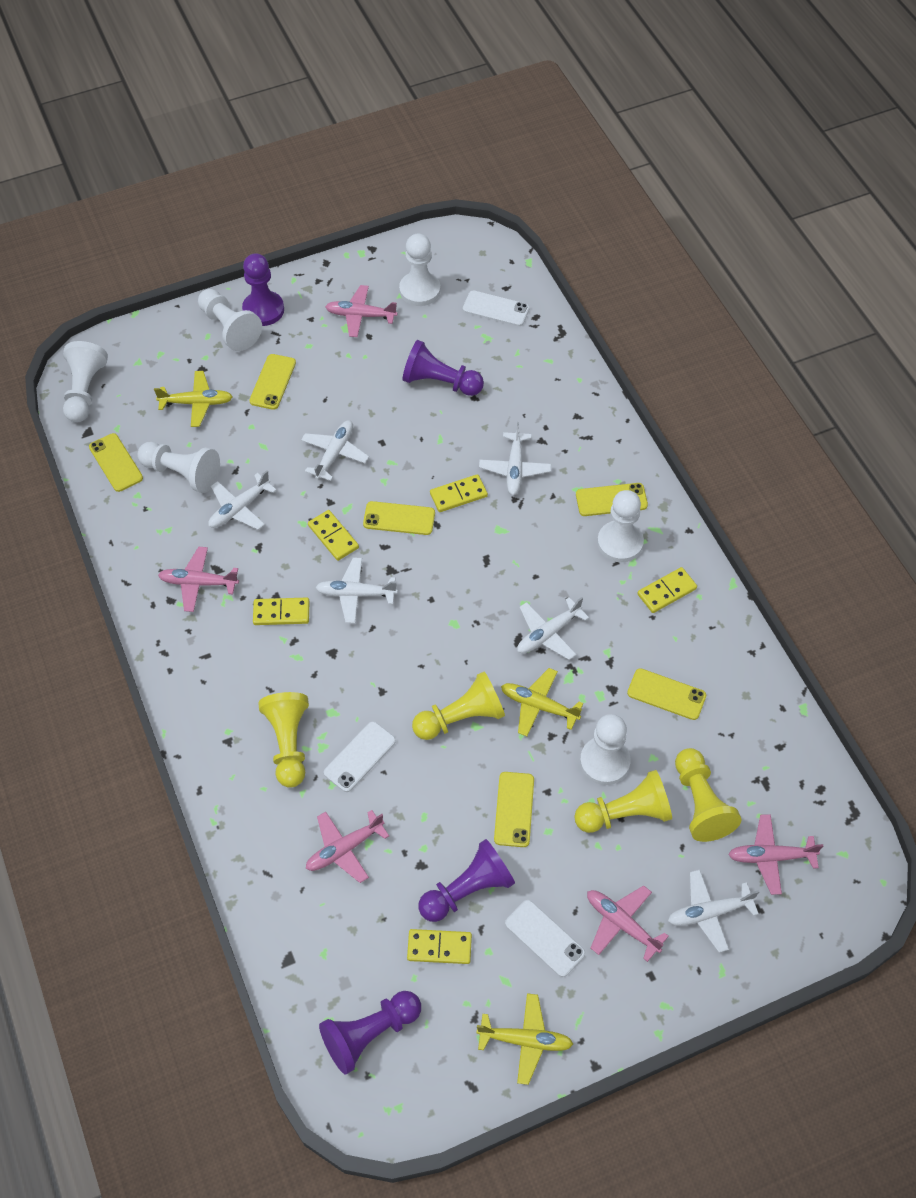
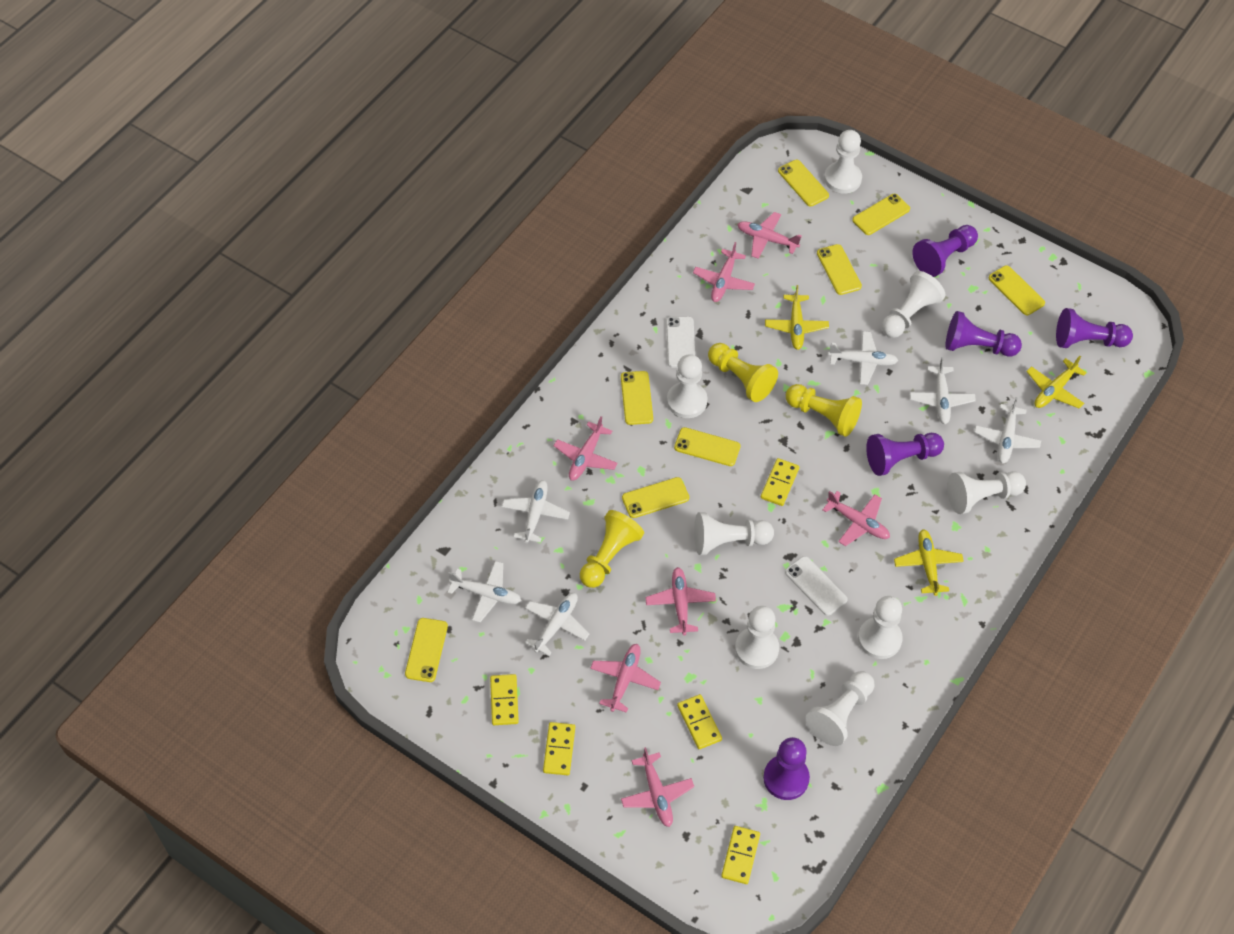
pink plane: 5 -> 7
purple pawn: 4 -> 5
white pawn: 6 -> 8
white phone: 3 -> 2
yellow pawn: 4 -> 3
yellow phone: 6 -> 8

